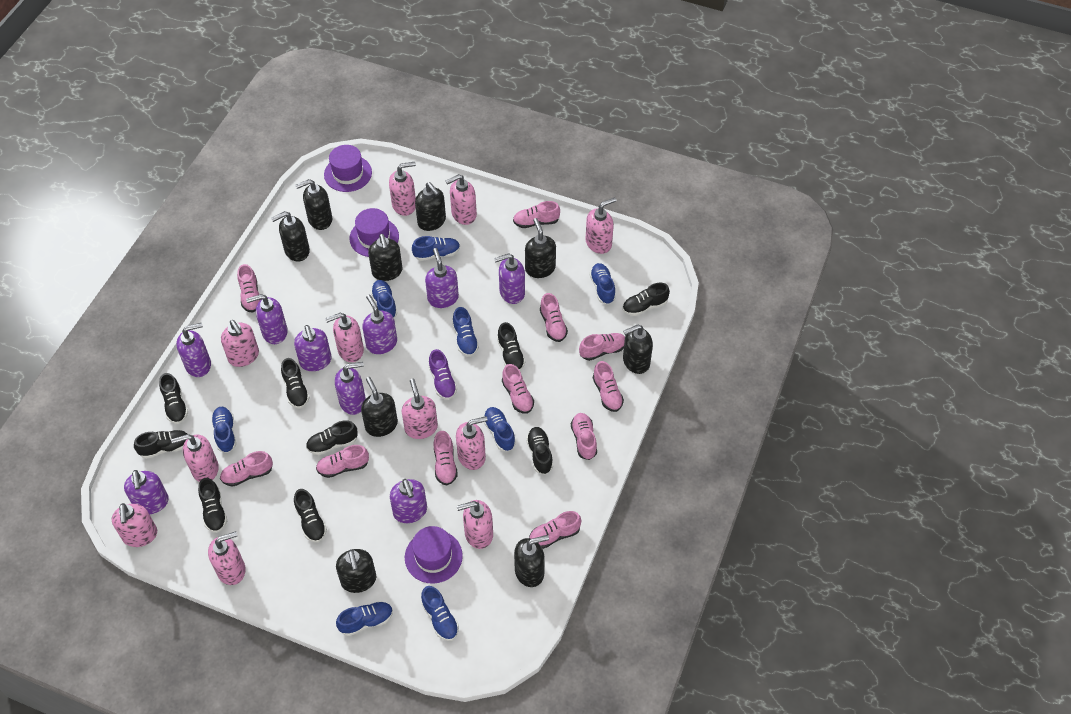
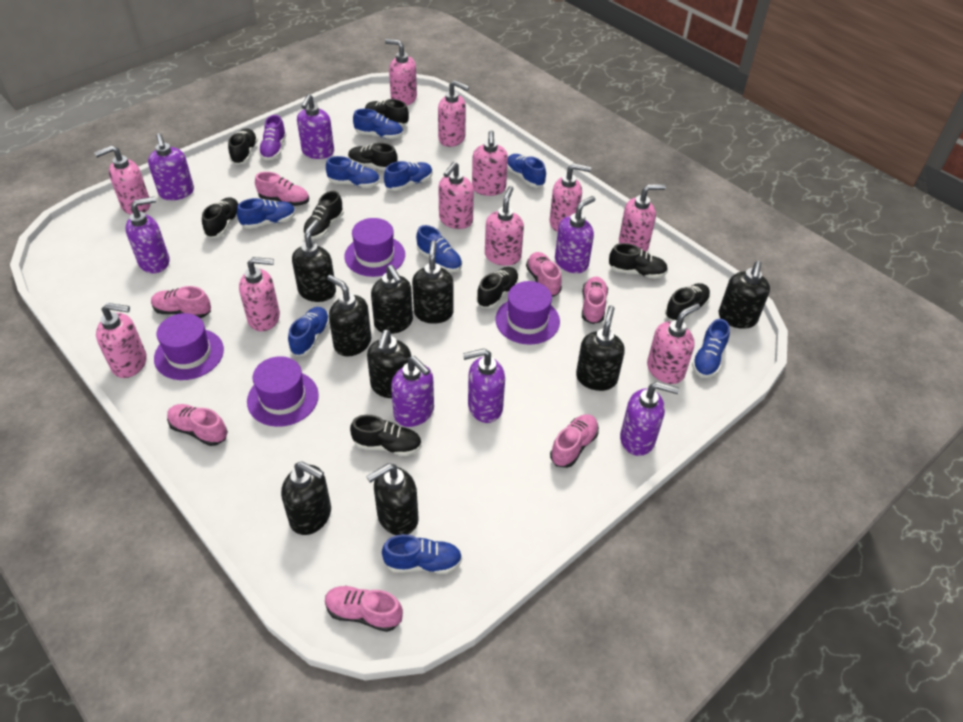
blue shoe: 8 -> 9
pink shoe: 11 -> 7
purple hat: 3 -> 4
purple soap dispenser: 9 -> 7

